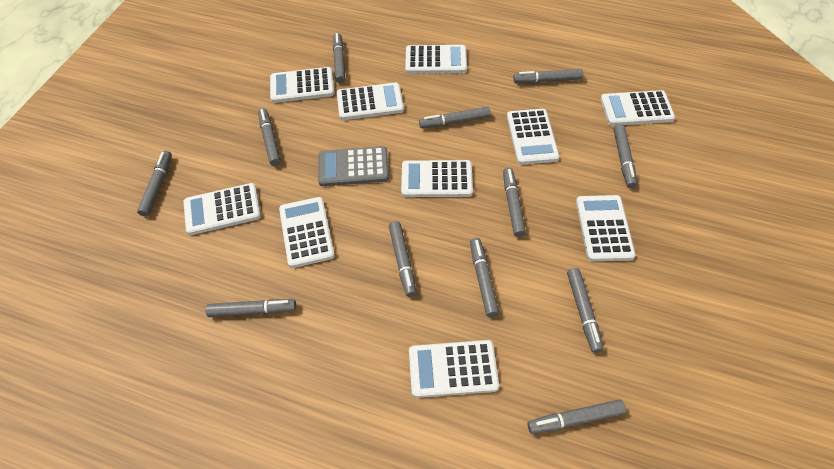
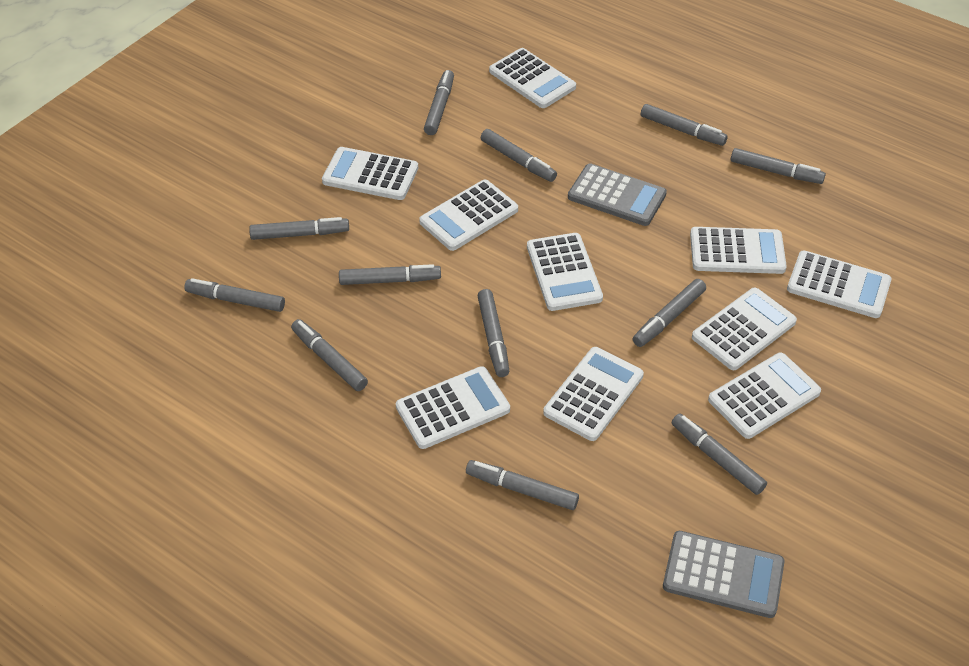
grey calculator: 1 -> 2

